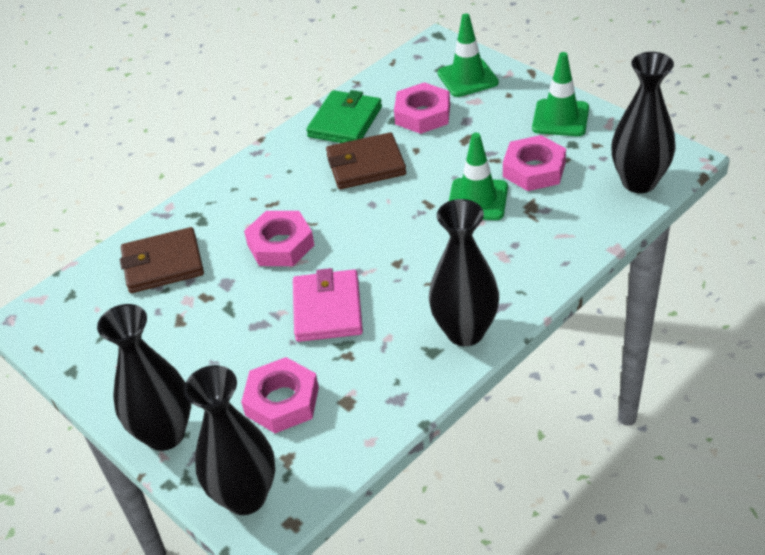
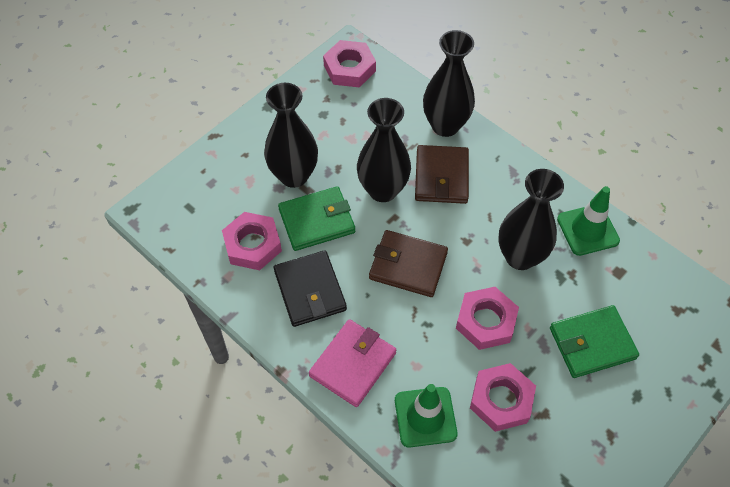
black wallet: 0 -> 1
green traffic cone: 3 -> 2
green wallet: 1 -> 2

